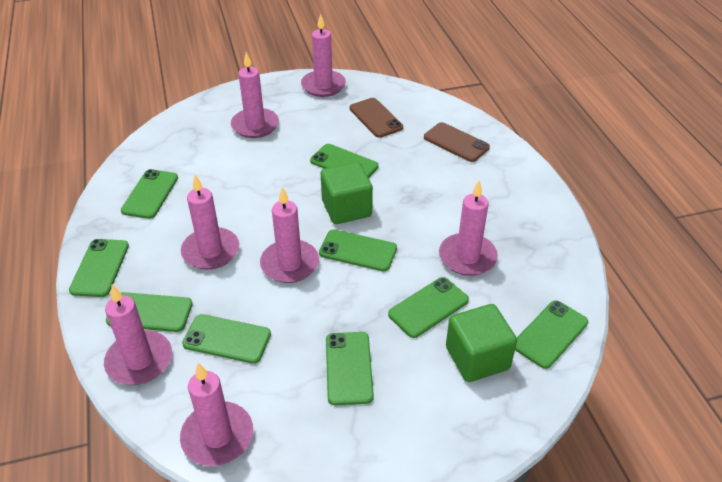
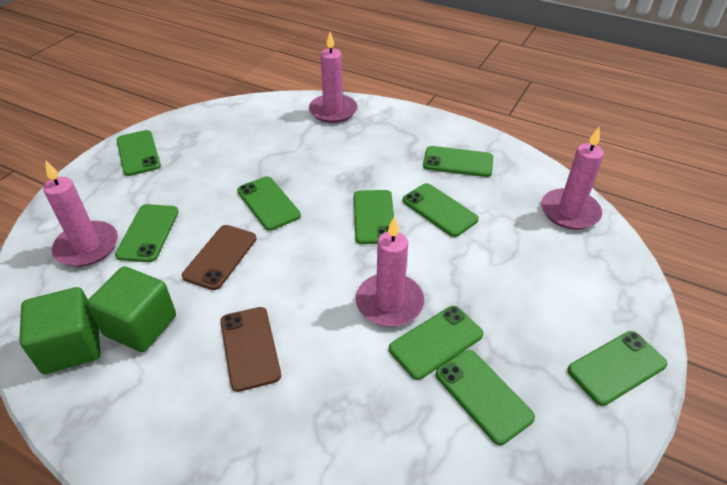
pink candle: 7 -> 4

